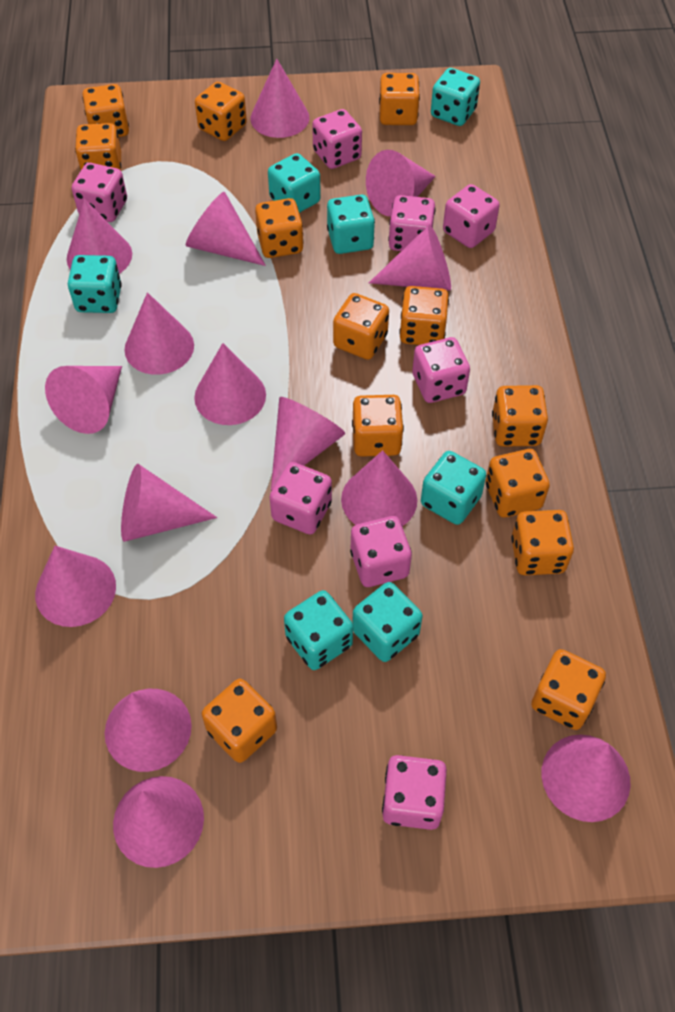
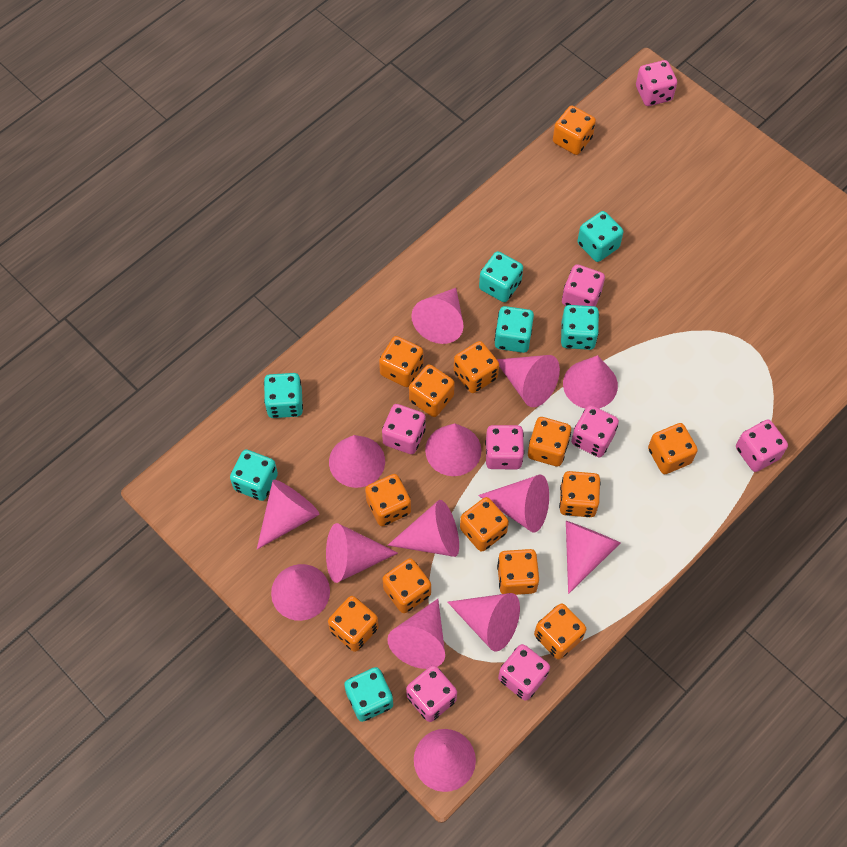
pink cone: 15 -> 14

